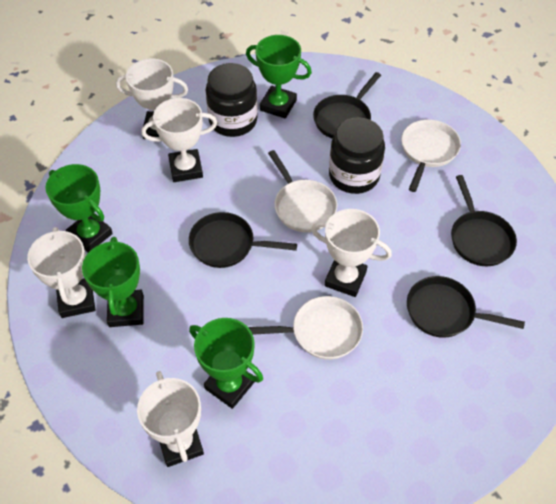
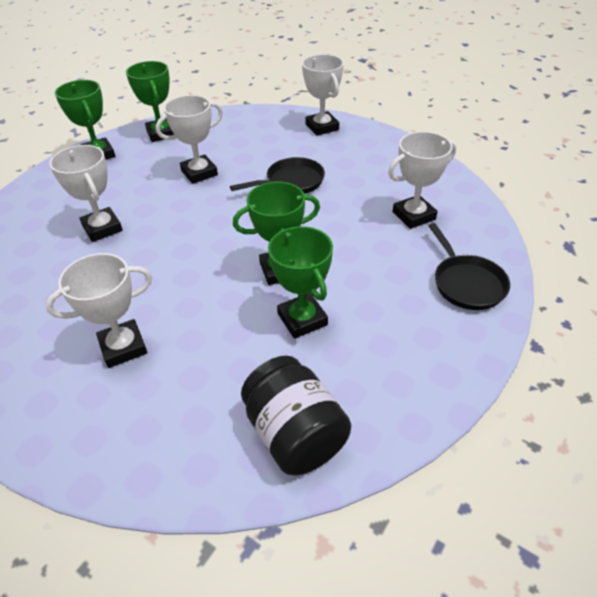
black jar: 2 -> 1
black pan: 4 -> 2
white pan: 3 -> 0

